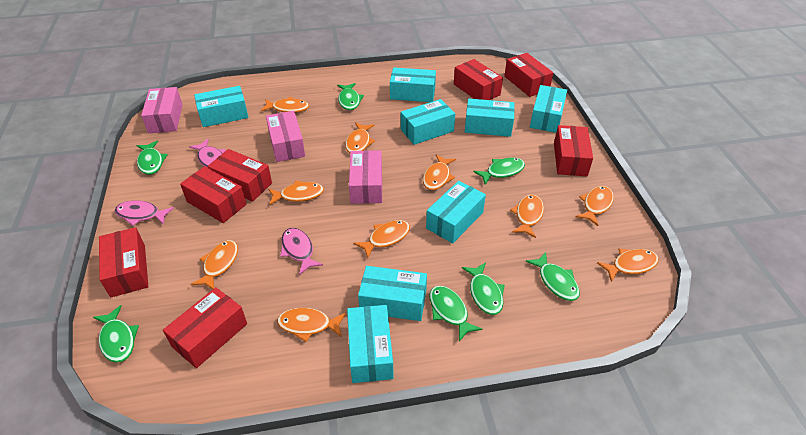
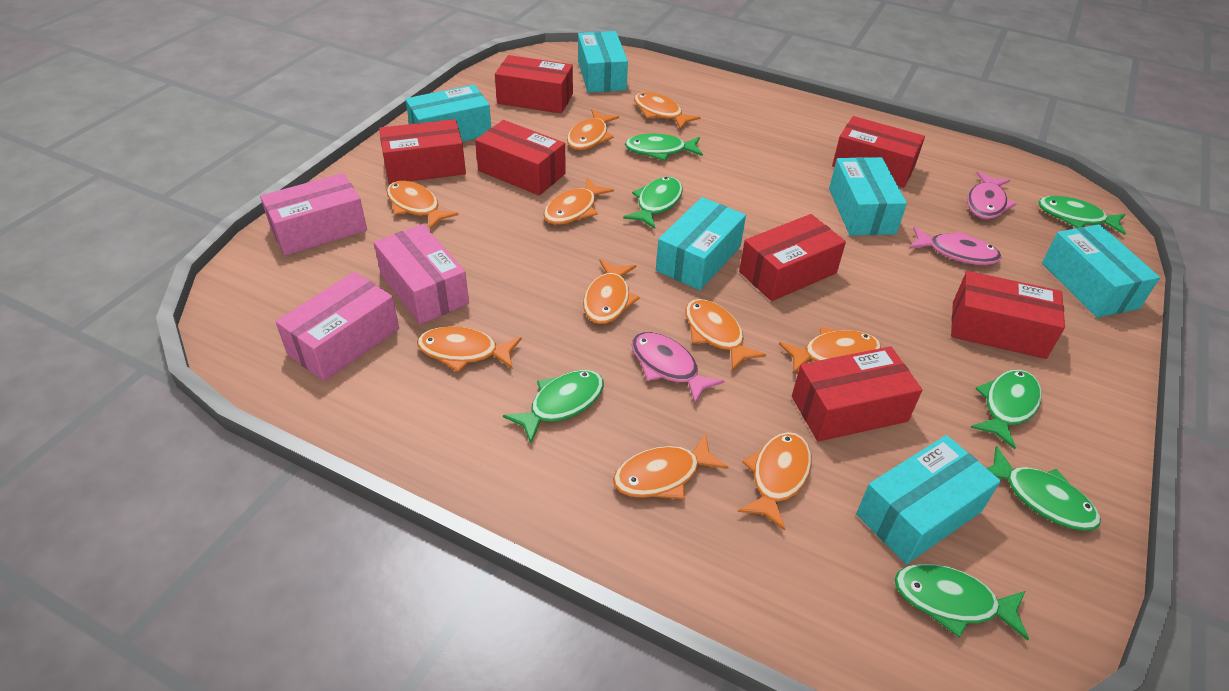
turquoise box: 8 -> 6

